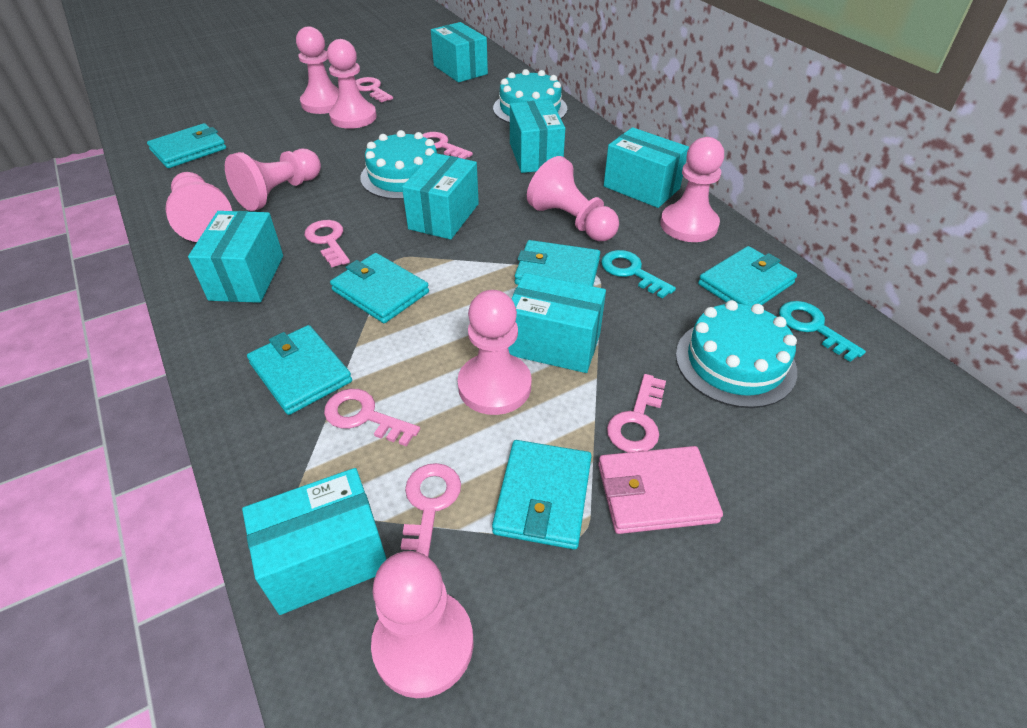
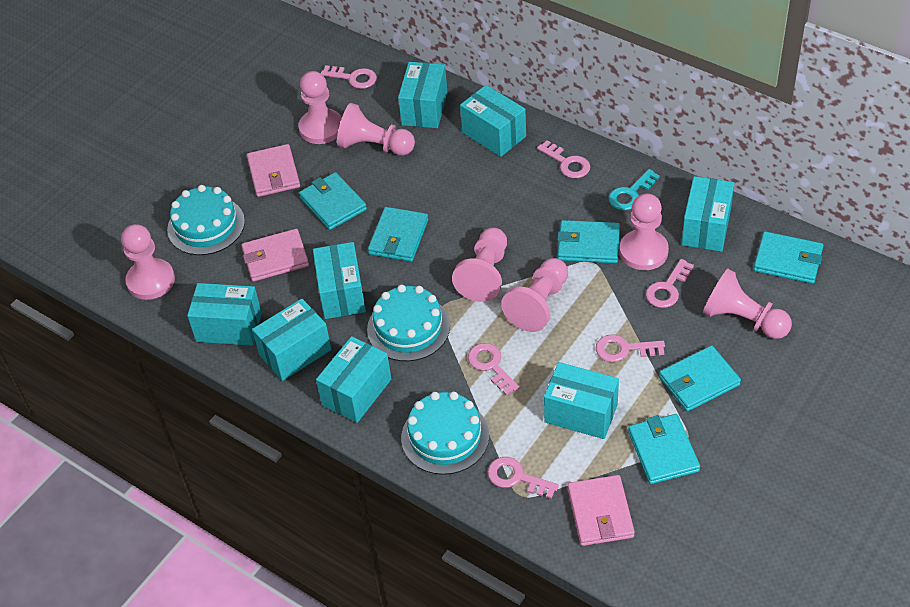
pink pawn: 8 -> 7
pink wallet: 1 -> 3
turquoise box: 7 -> 8
turquoise key: 2 -> 1

